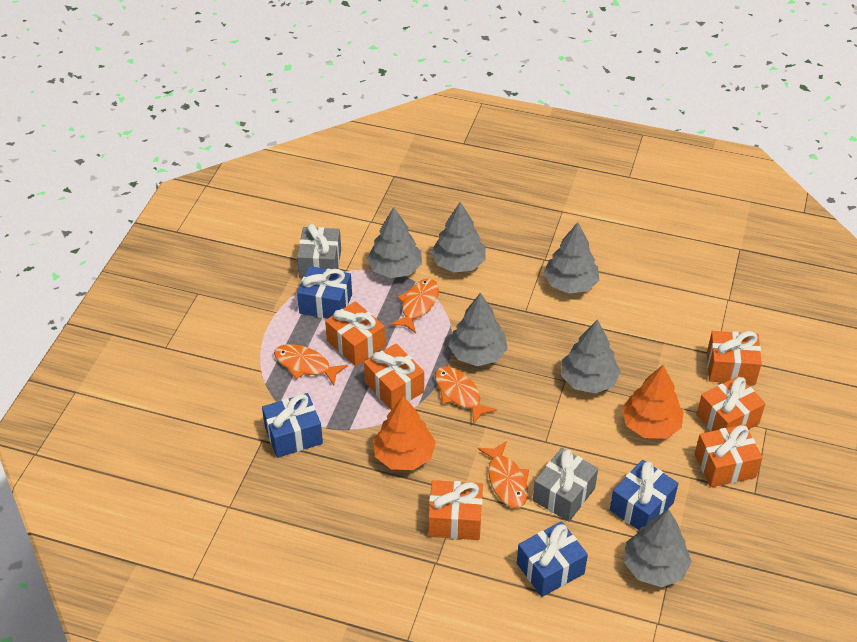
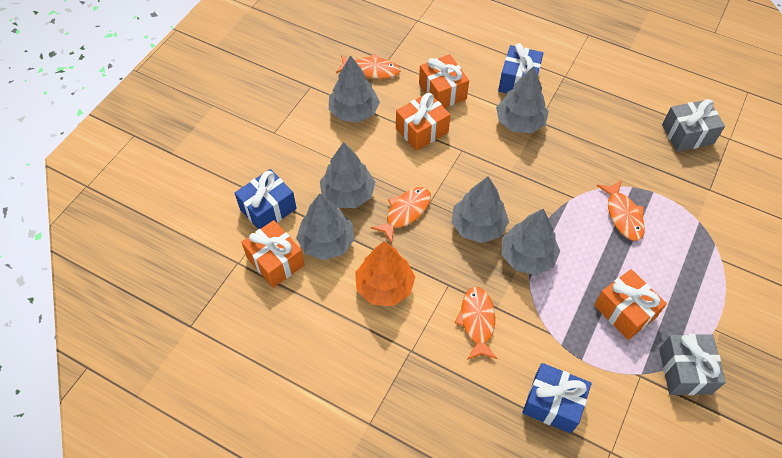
blue gift: 4 -> 3
orange gift: 6 -> 4
orange tree: 2 -> 1

